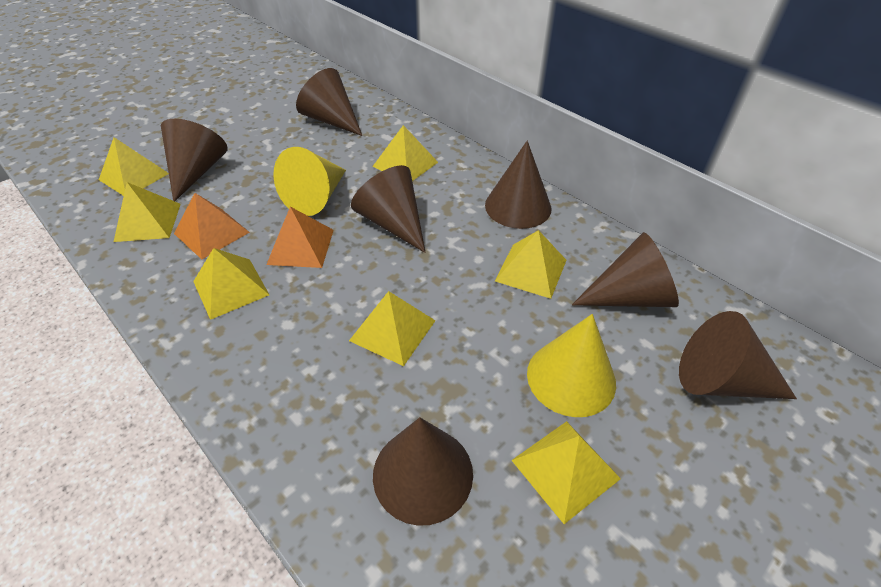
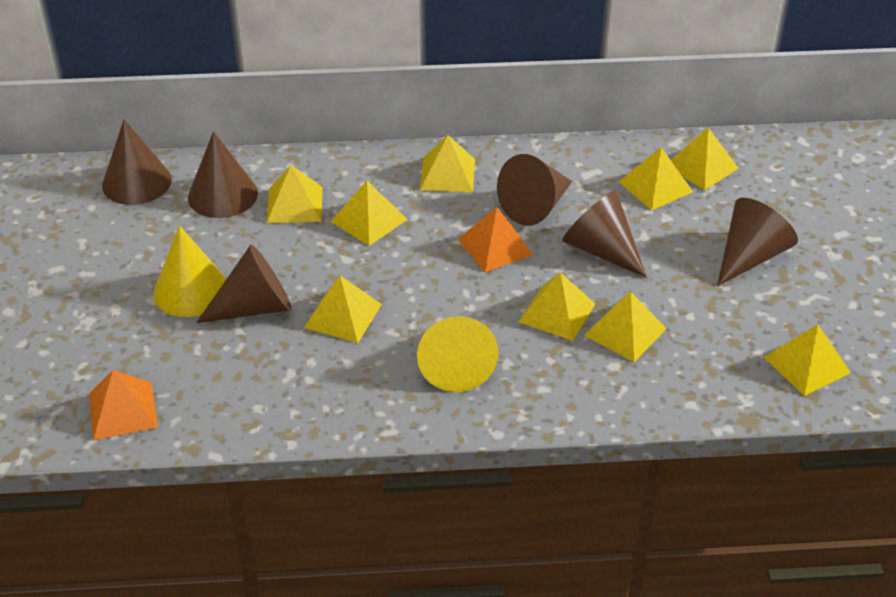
brown cone: 7 -> 6
yellow pyramid: 7 -> 9

